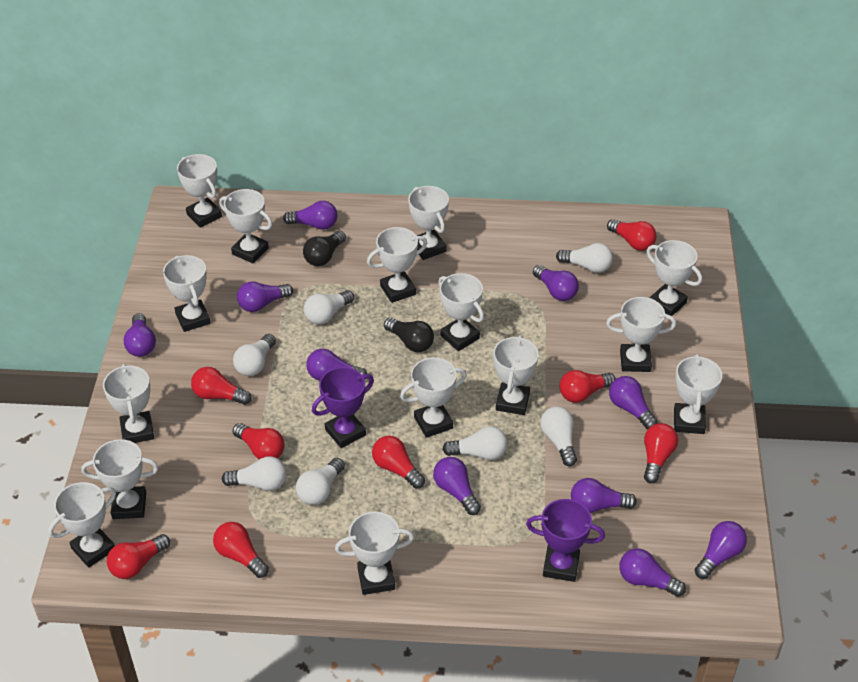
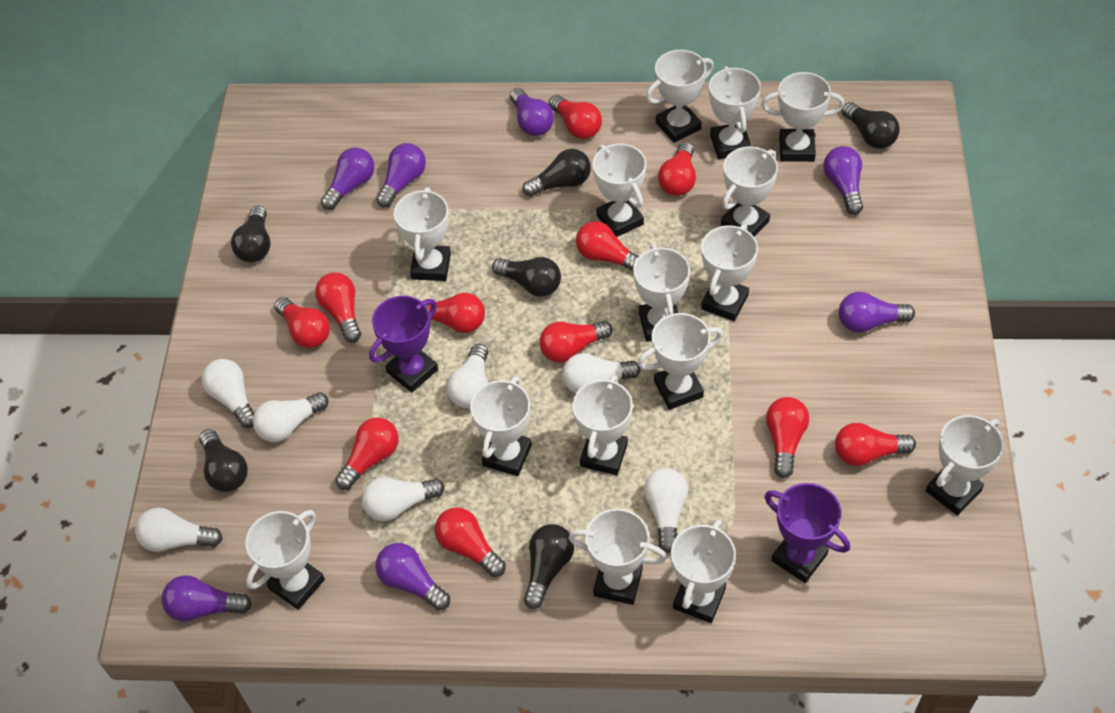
black light bulb: 2 -> 6
purple light bulb: 10 -> 7
red light bulb: 8 -> 11

